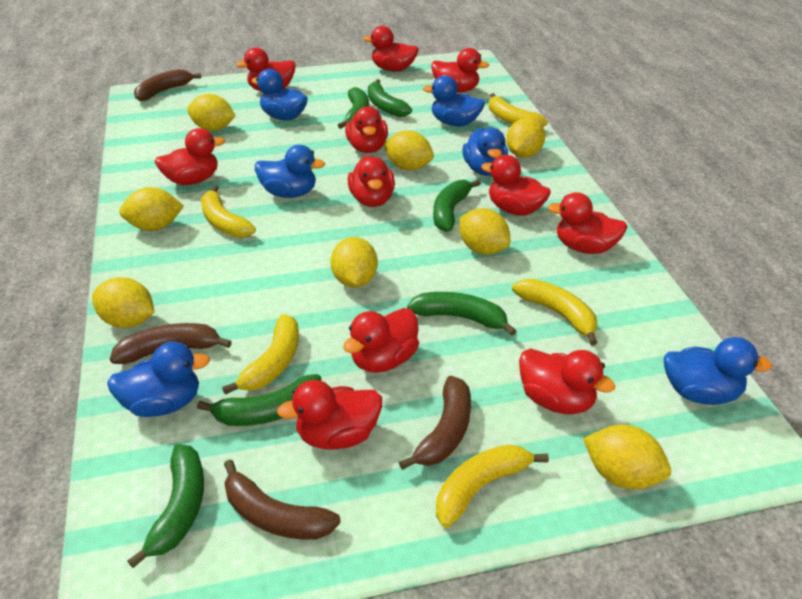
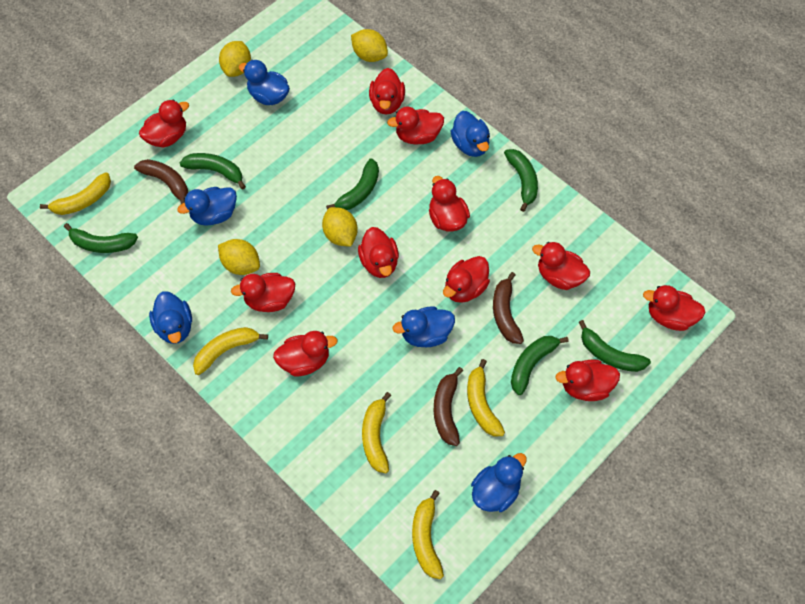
brown banana: 4 -> 3
yellow lemon: 8 -> 4

